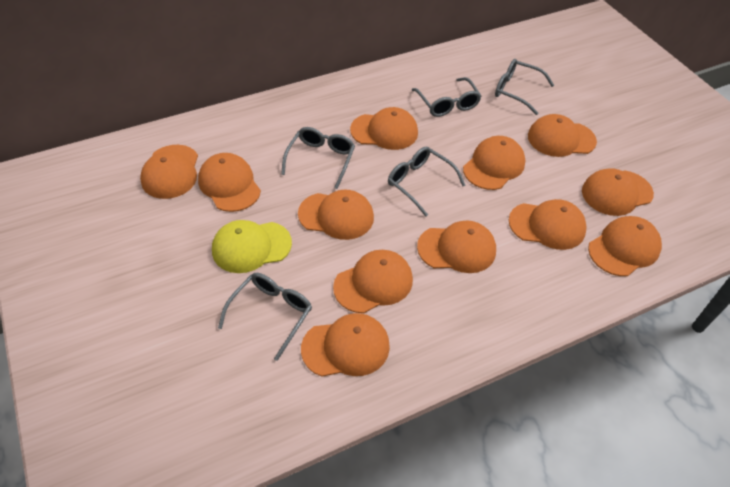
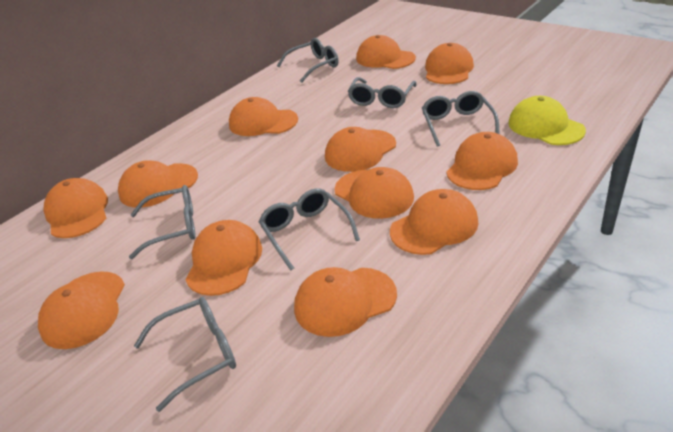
grey glasses: 5 -> 6

